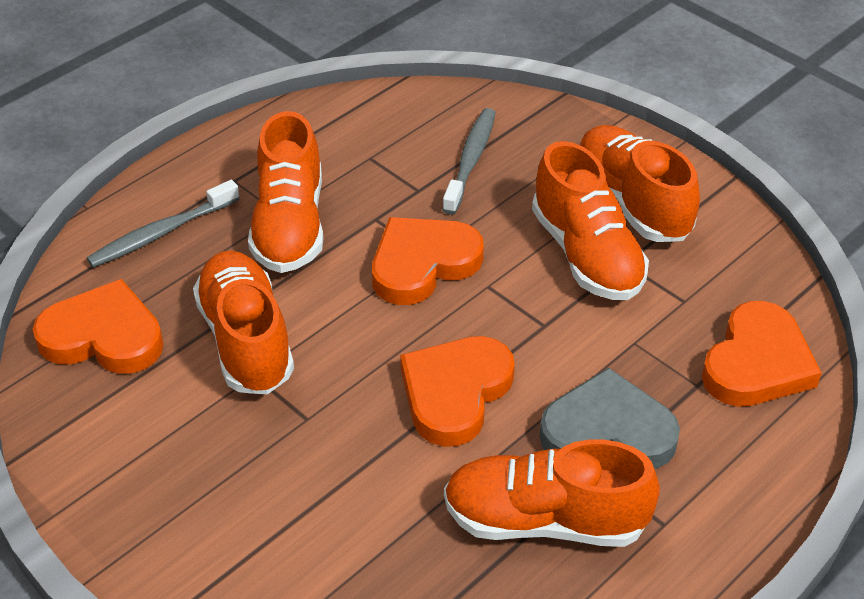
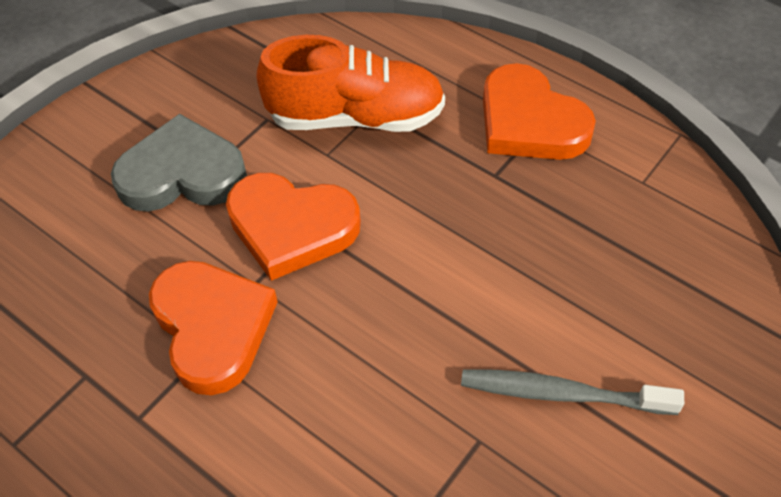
grey toothbrush: 2 -> 1
orange heart: 4 -> 3
orange shoe: 5 -> 1

